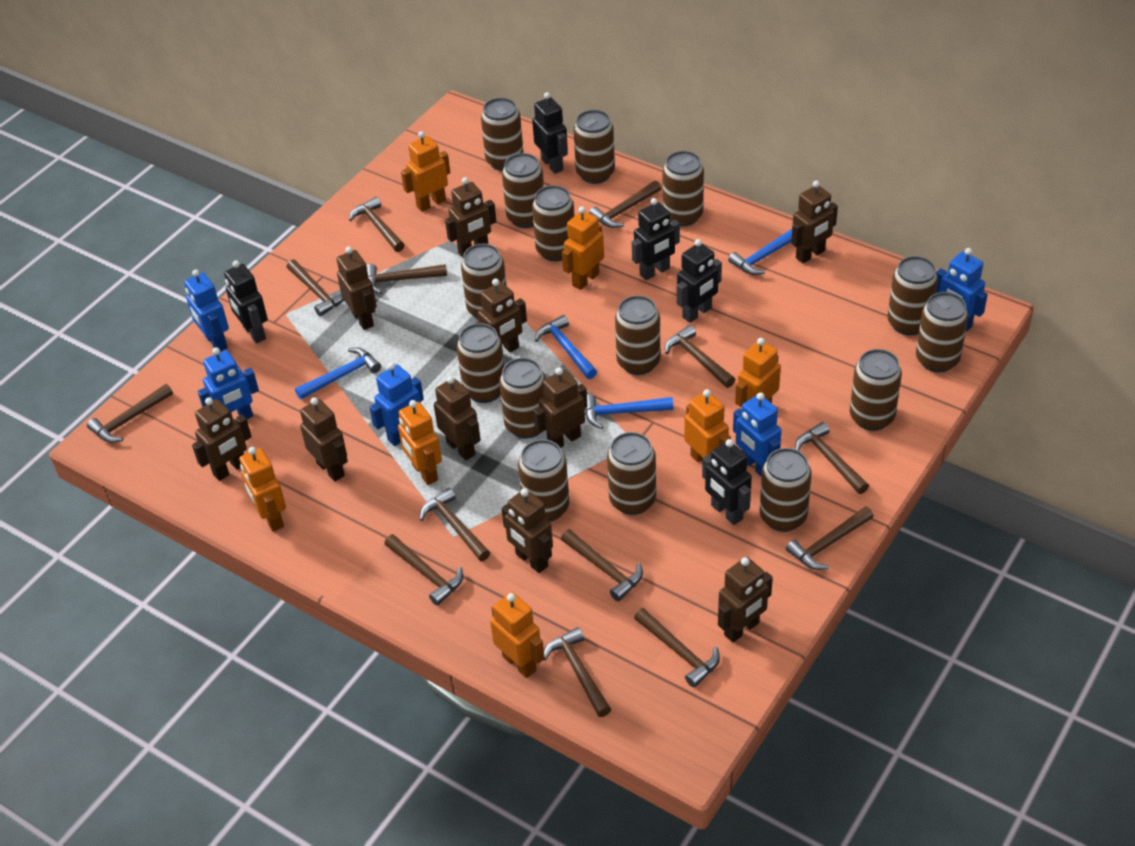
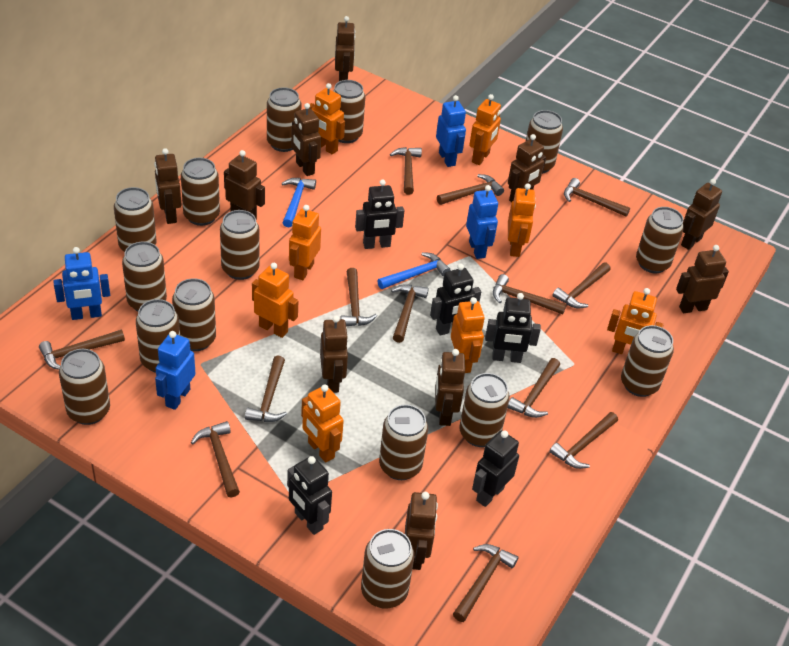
blue hammer: 4 -> 2
blue robot: 5 -> 4
orange robot: 7 -> 8

